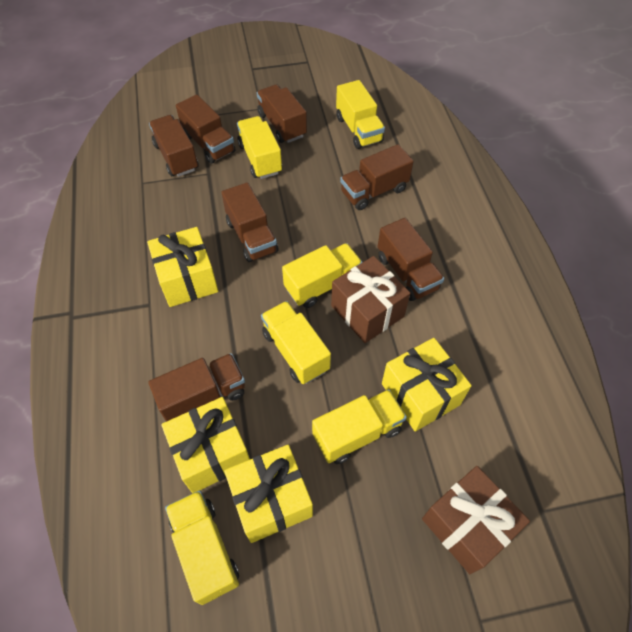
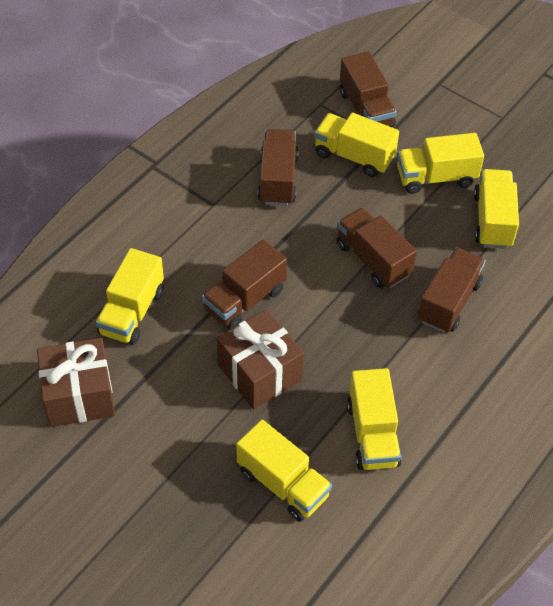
brown truck: 7 -> 5
yellow gift: 4 -> 0

